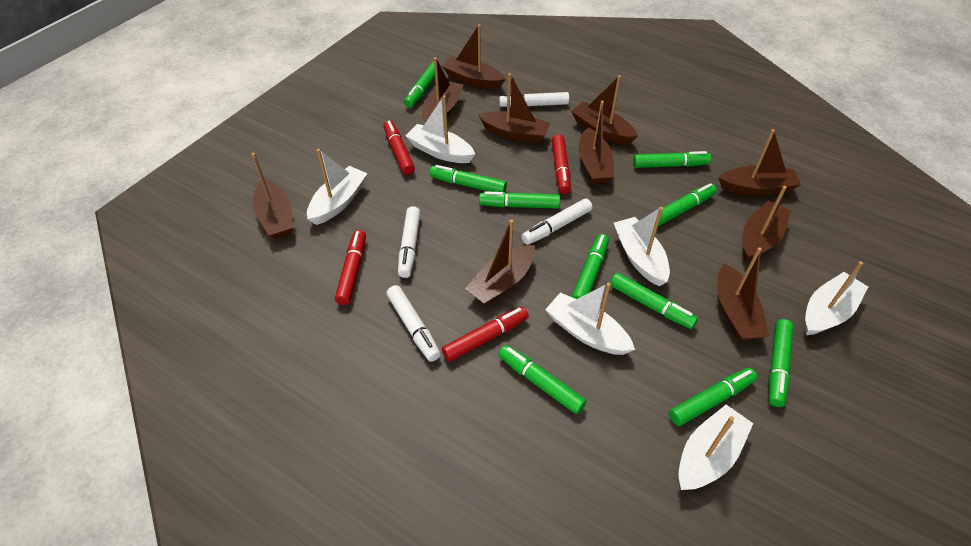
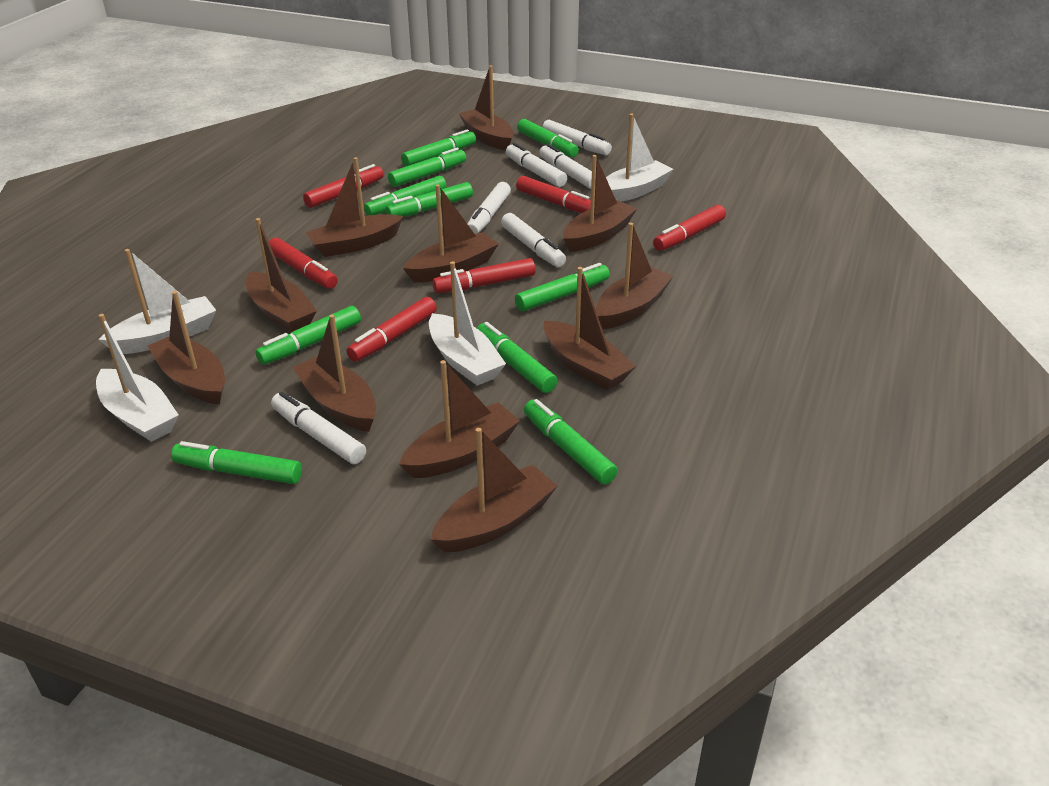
brown boat: 10 -> 11
red marker: 4 -> 6
white boat: 6 -> 4
white marker: 4 -> 6

